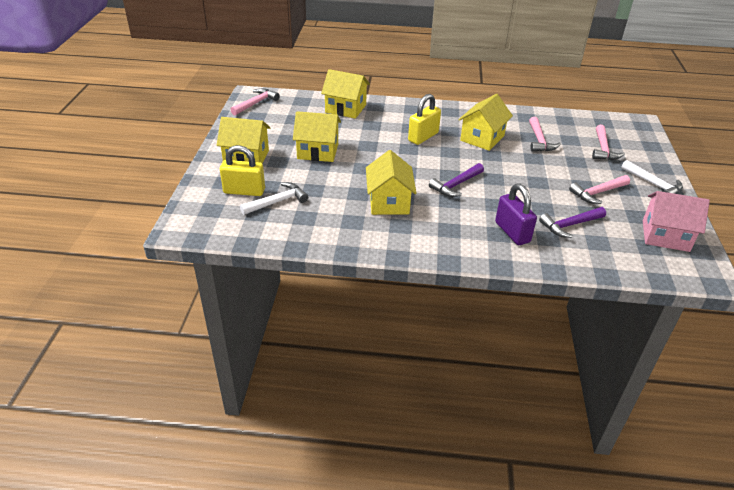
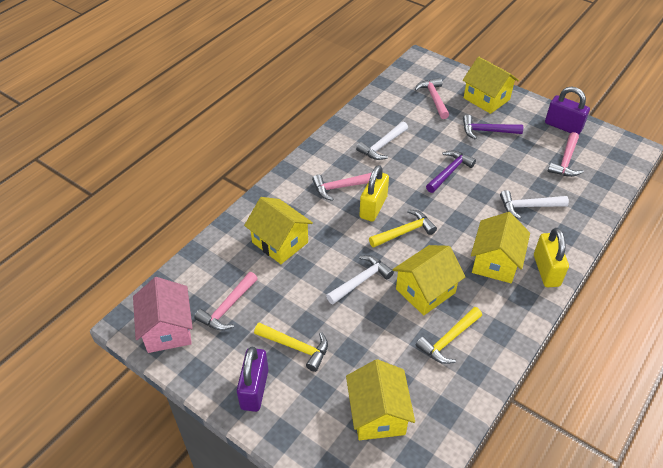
purple padlock: 1 -> 2
white hammer: 2 -> 3
yellow hammer: 0 -> 3

